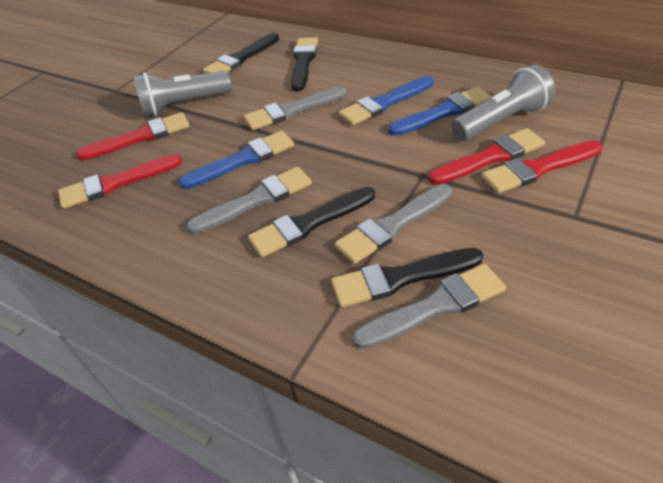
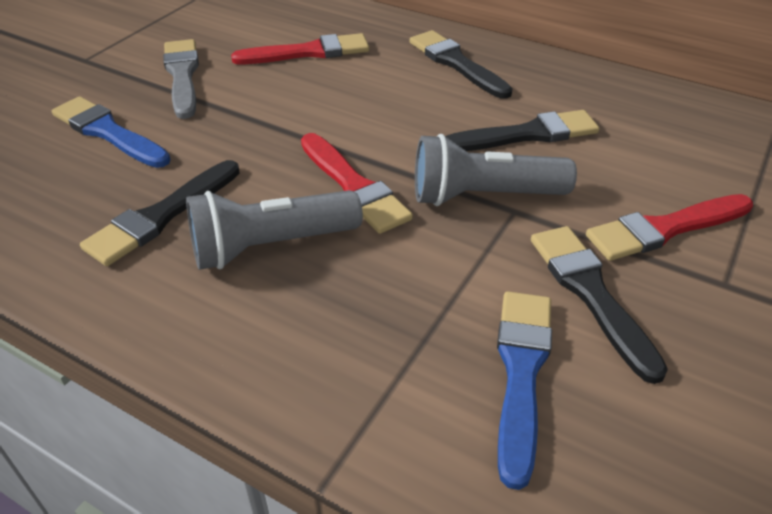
blue brush: 3 -> 2
grey brush: 4 -> 1
red brush: 4 -> 3

